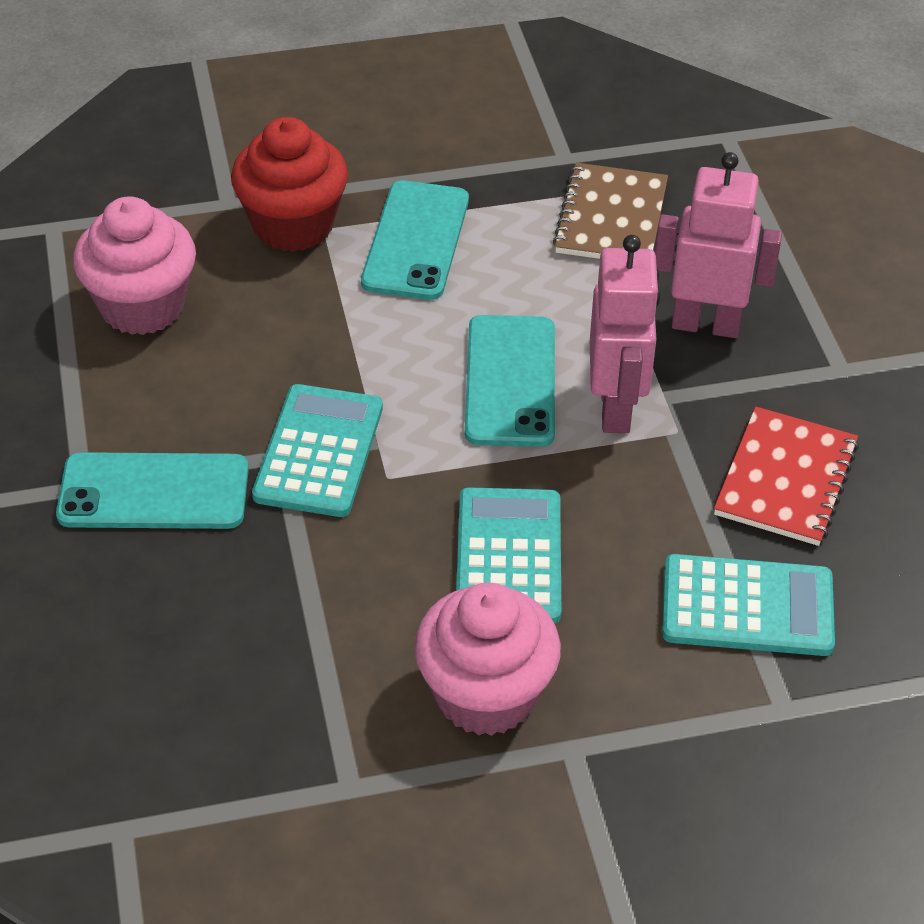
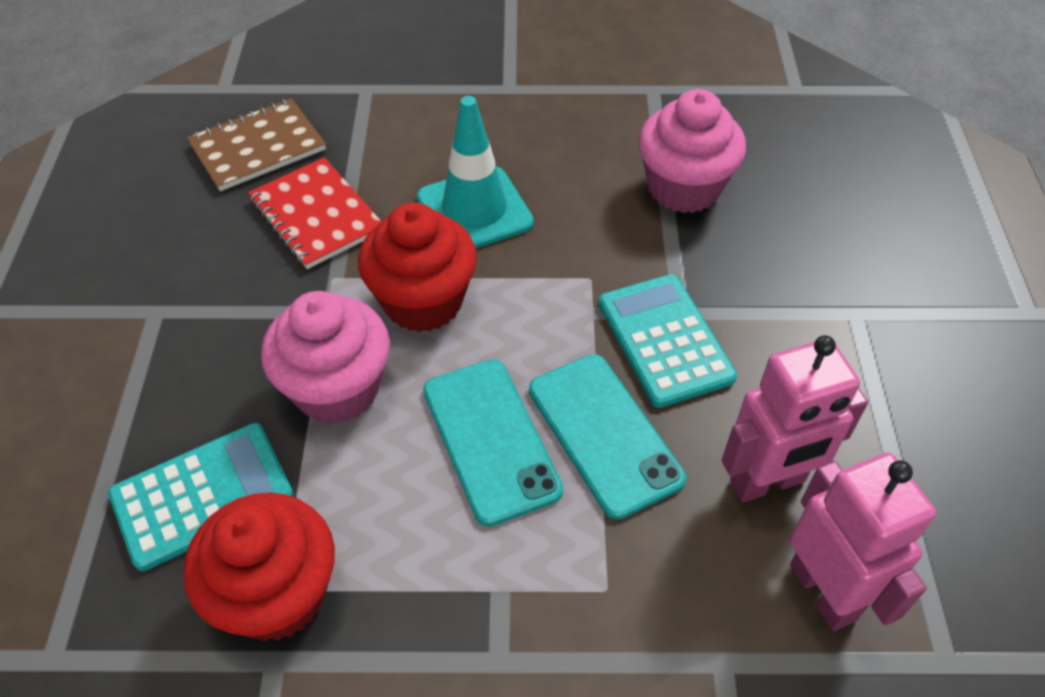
red cupcake: 1 -> 2
turquoise calculator: 3 -> 2
turquoise phone: 3 -> 2
turquoise traffic cone: 0 -> 1

